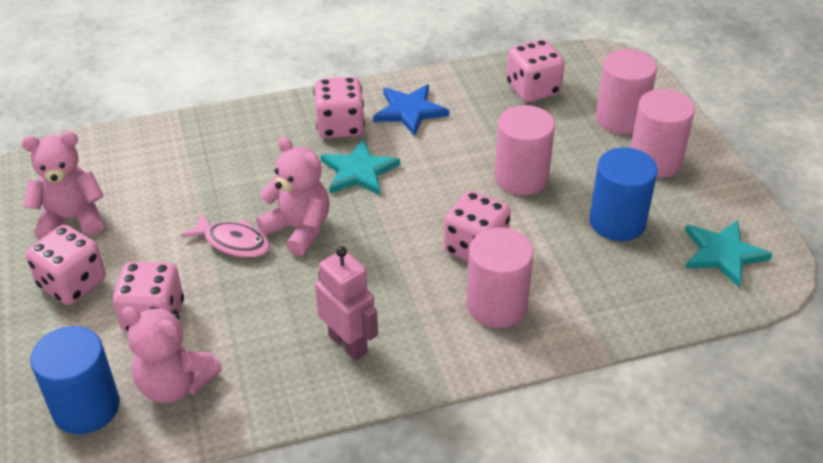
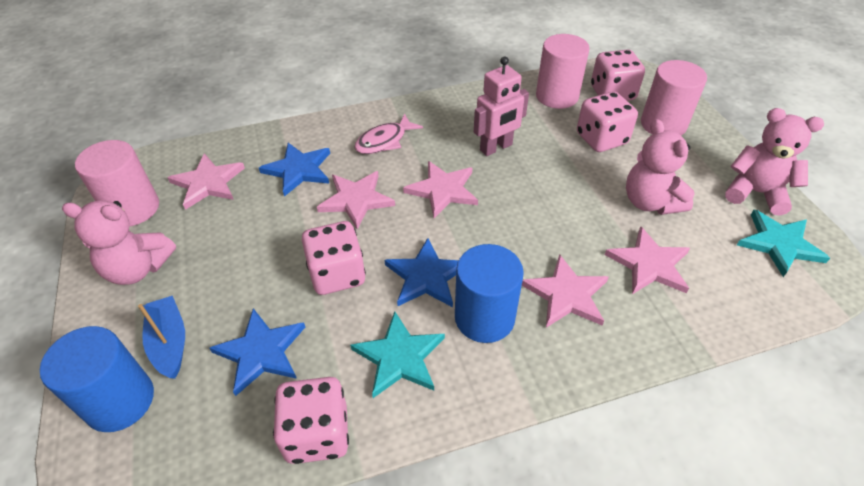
blue boat: 0 -> 1
blue star: 1 -> 3
pink cylinder: 4 -> 3
pink dice: 5 -> 4
pink star: 0 -> 5

